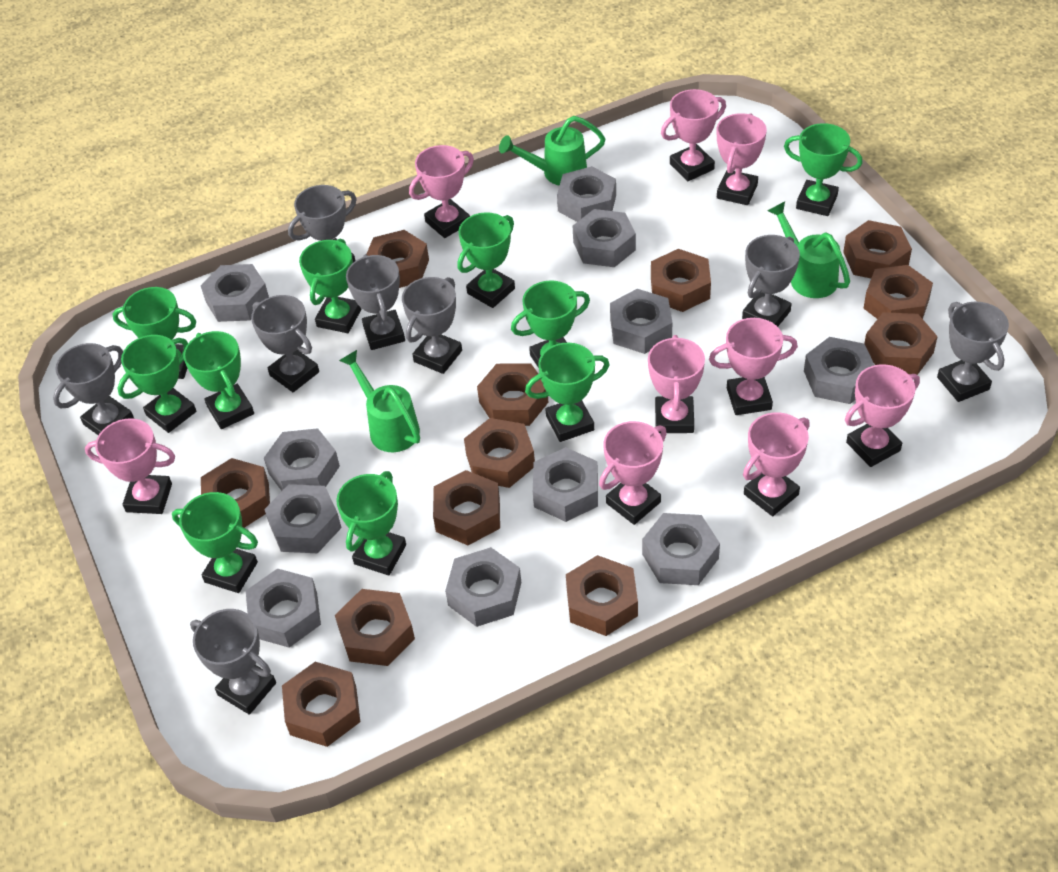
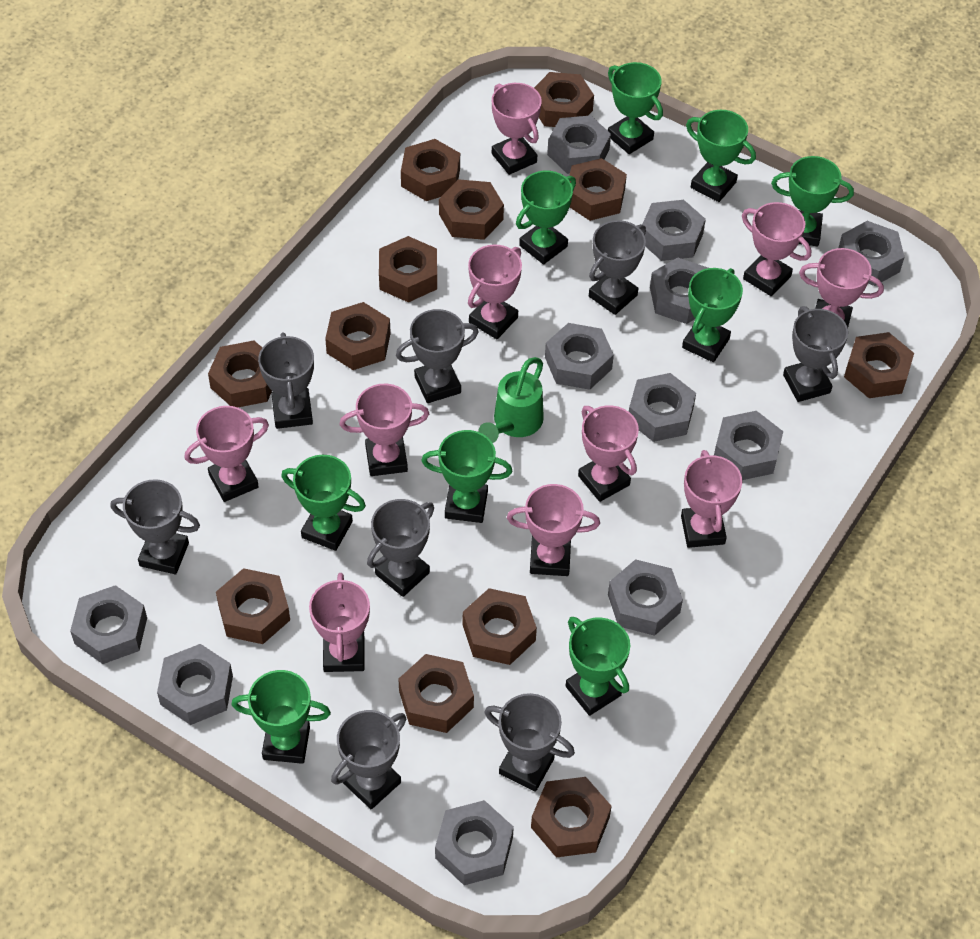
green trophy: 10 -> 9
green watering can: 3 -> 1
pink trophy: 9 -> 10

